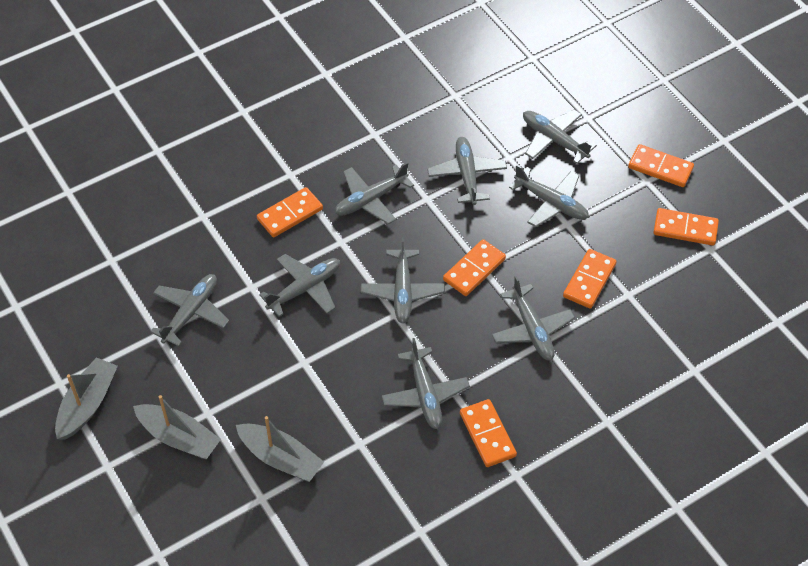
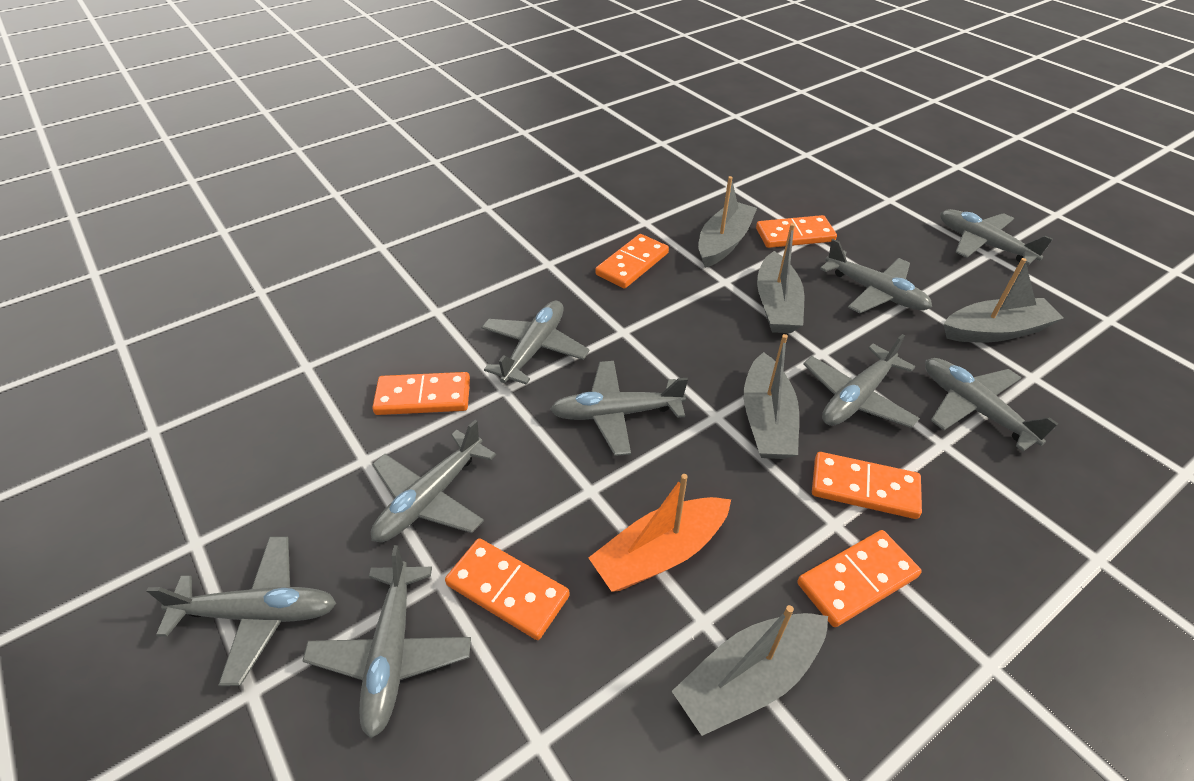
grey boat: 3 -> 5
orange boat: 0 -> 1

